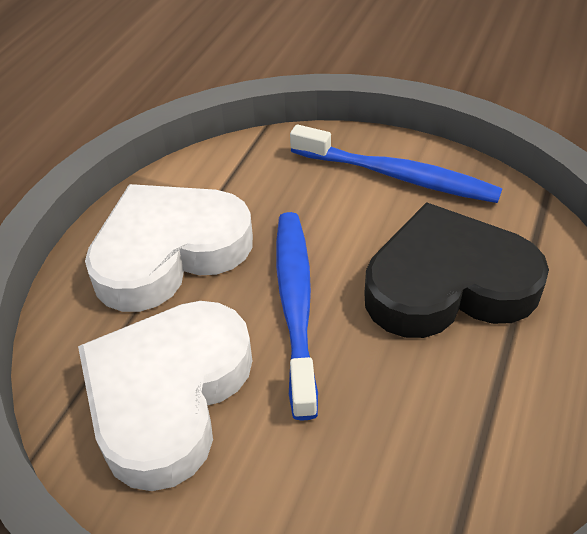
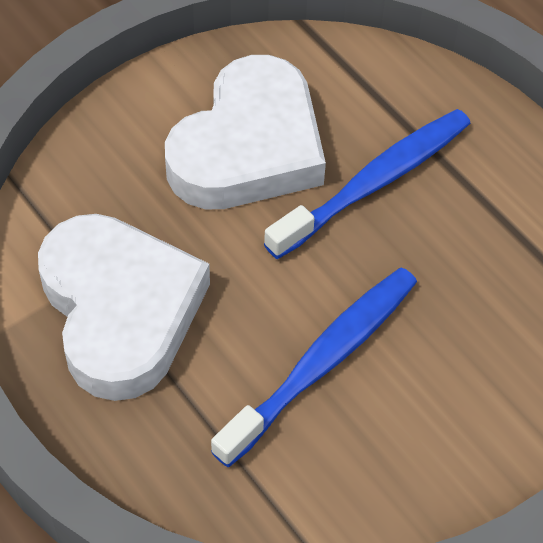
black heart: 1 -> 0

